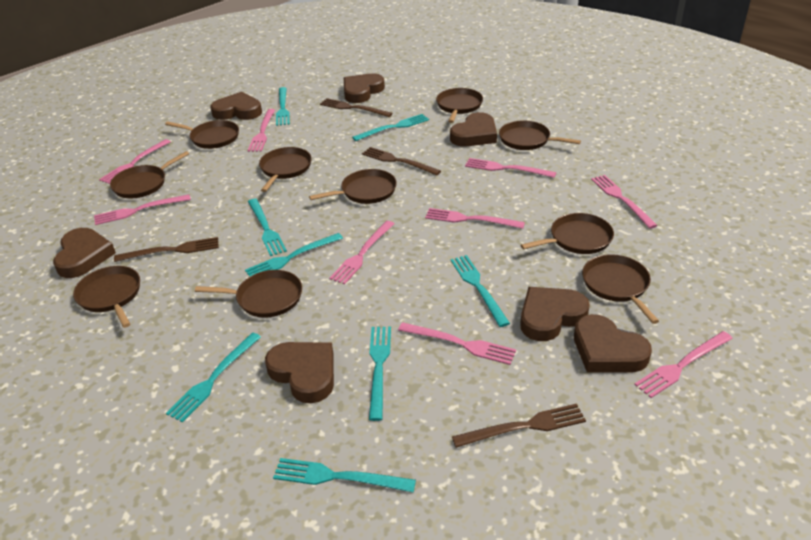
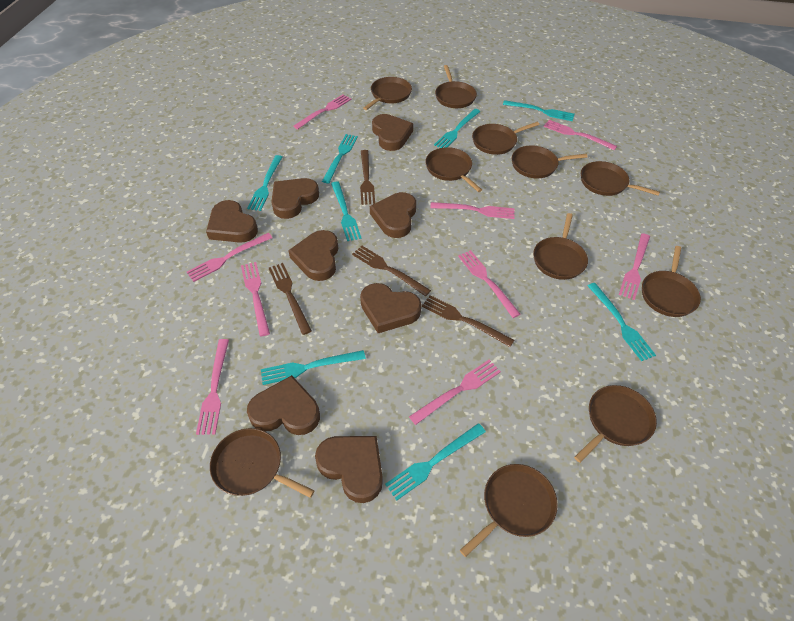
brown heart: 7 -> 8
brown pan: 10 -> 11

